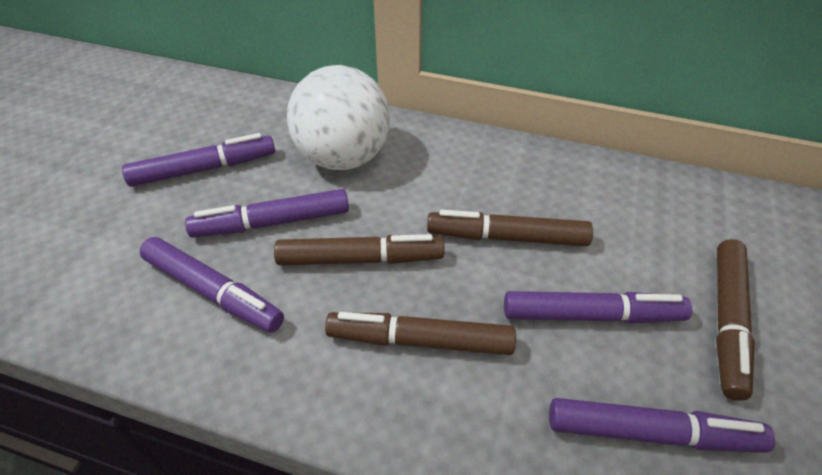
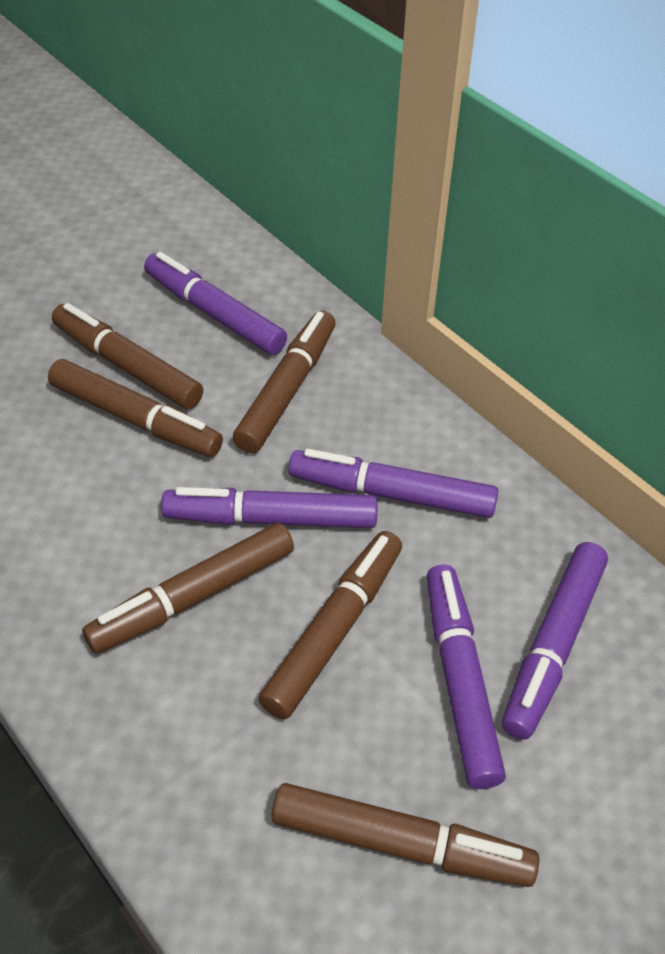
brown marker: 4 -> 6
white ball: 1 -> 0

